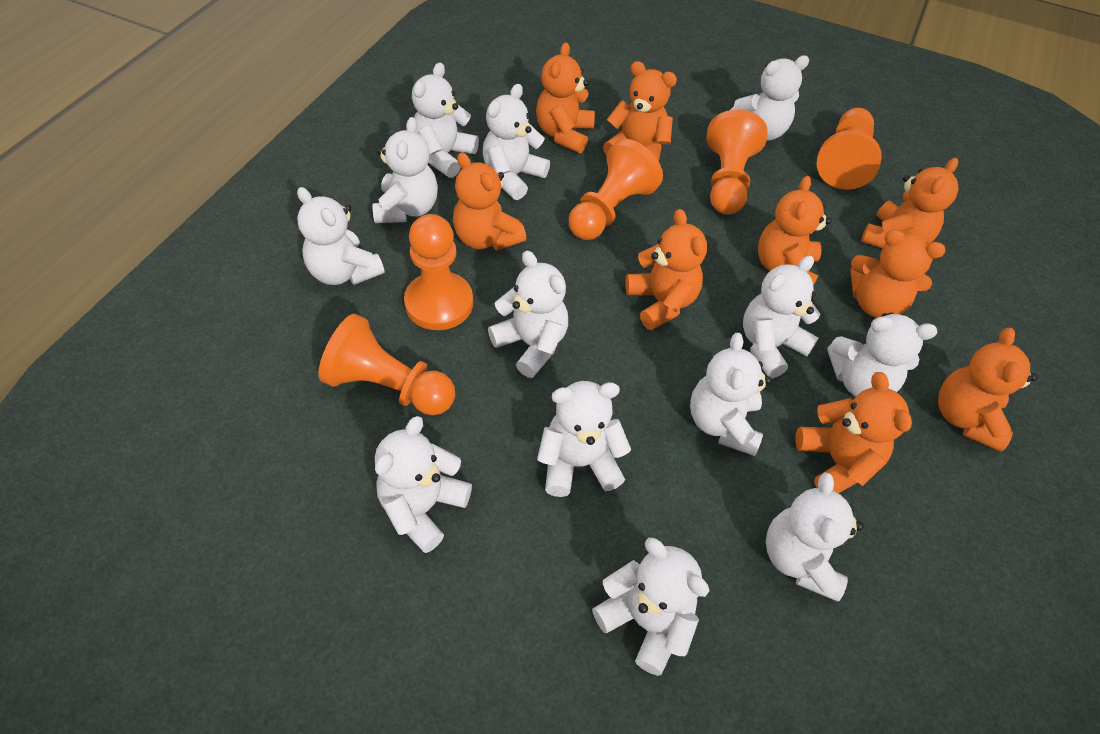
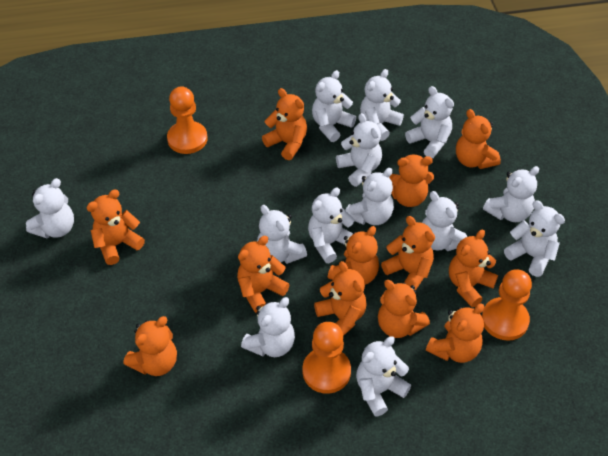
orange pawn: 5 -> 3
orange teddy bear: 9 -> 12

